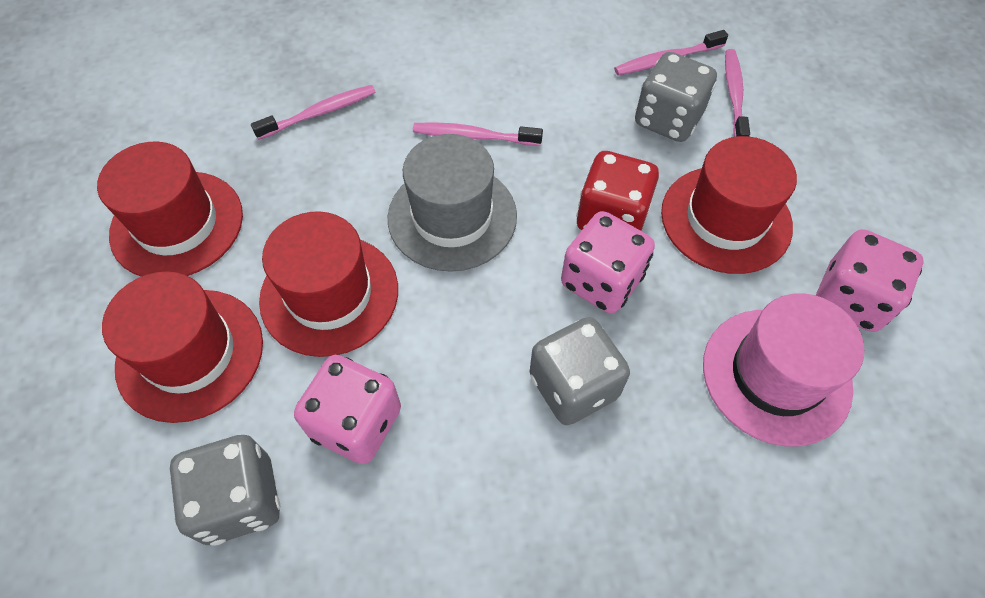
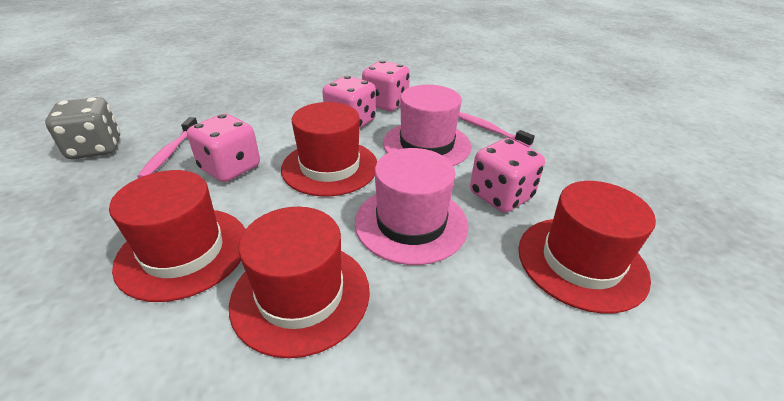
grey dice: 3 -> 1
grey hat: 1 -> 0
pink dice: 3 -> 4
pink hat: 1 -> 2
pink toothbrush: 4 -> 2
red dice: 1 -> 0

